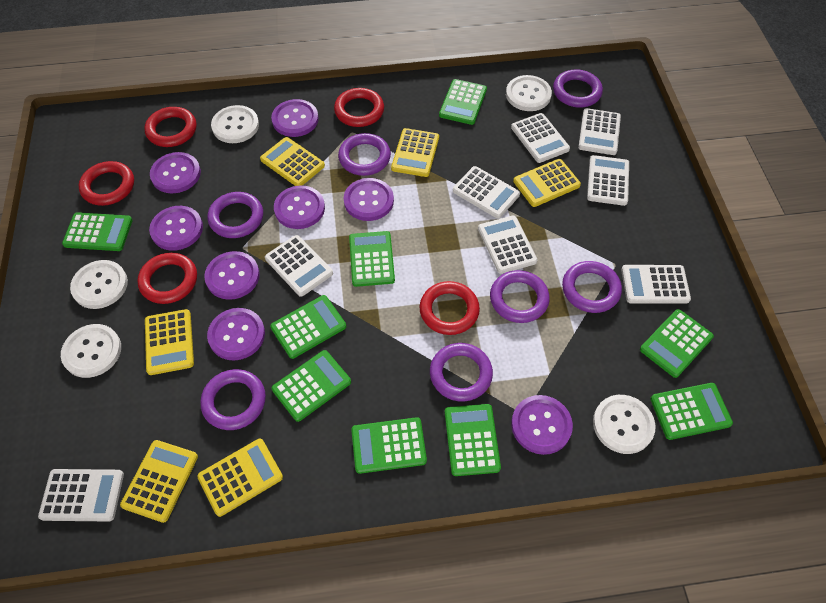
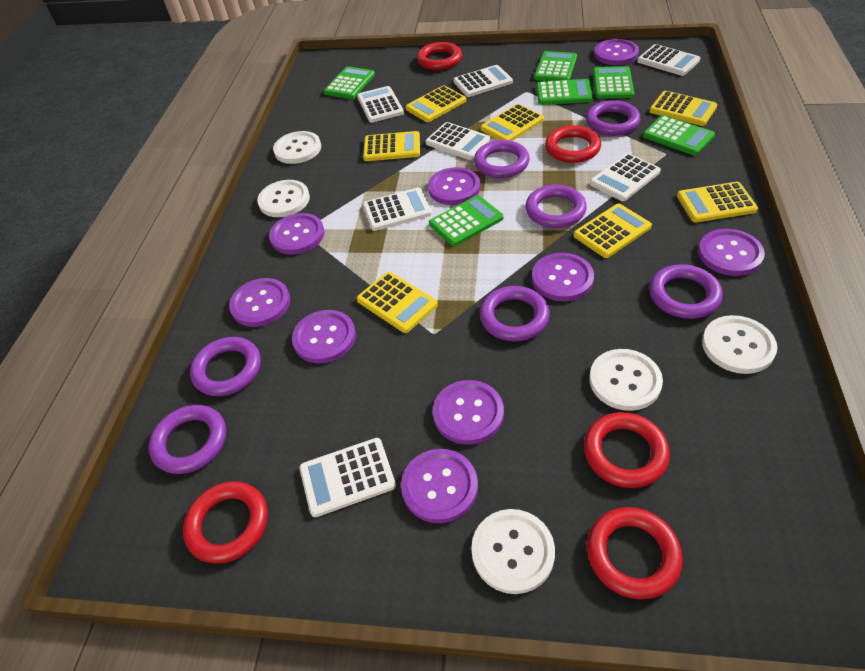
green calculator: 9 -> 6
purple button: 8 -> 9
white calculator: 8 -> 7
yellow calculator: 6 -> 7

